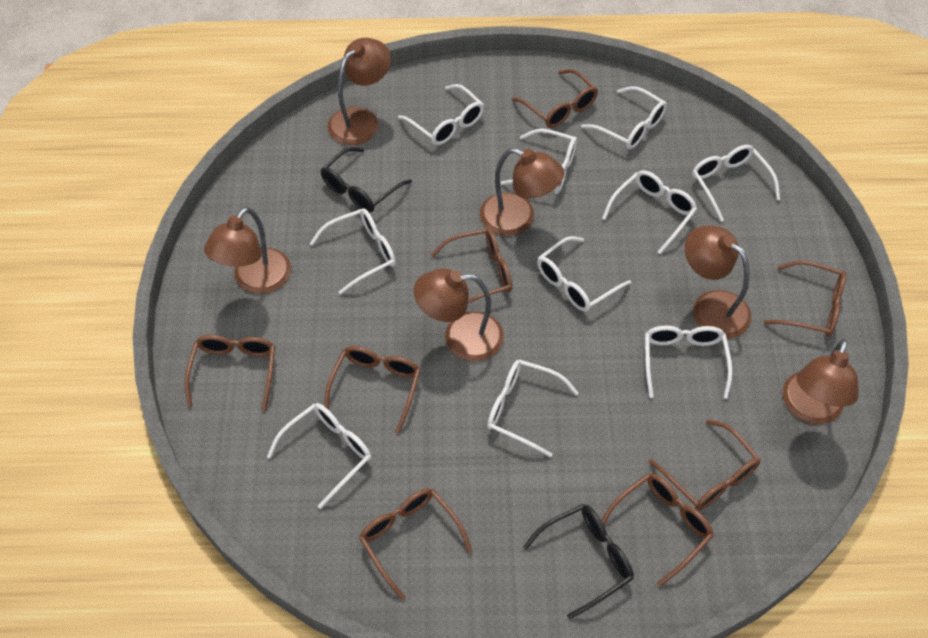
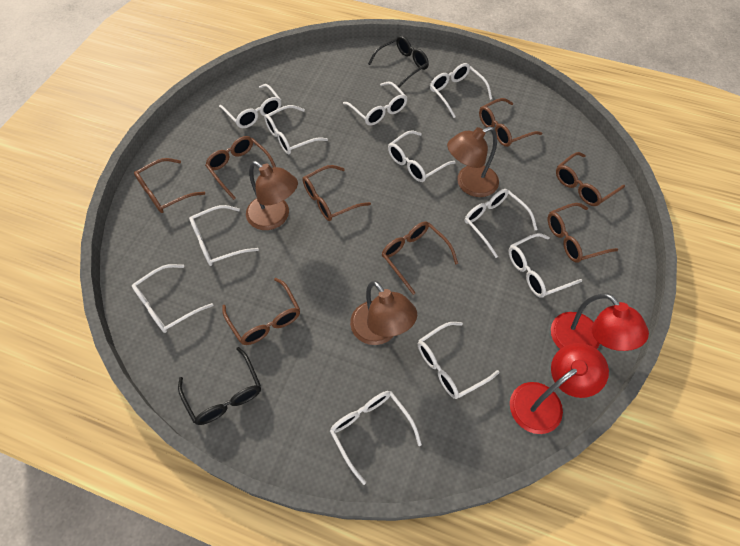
brown lamp: 6 -> 3
red lamp: 0 -> 2
white glasses: 10 -> 11

